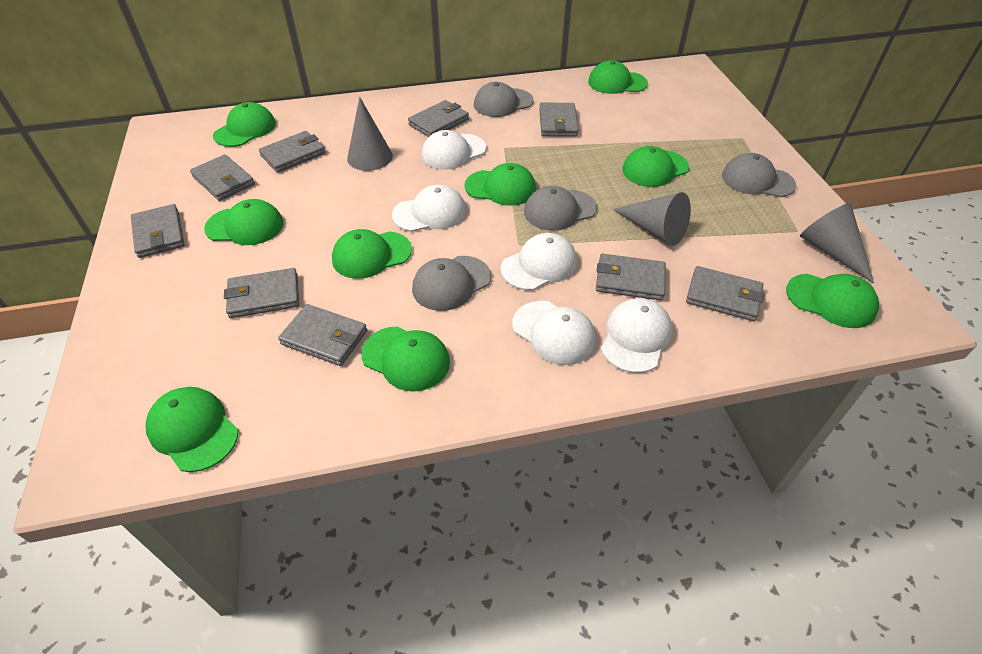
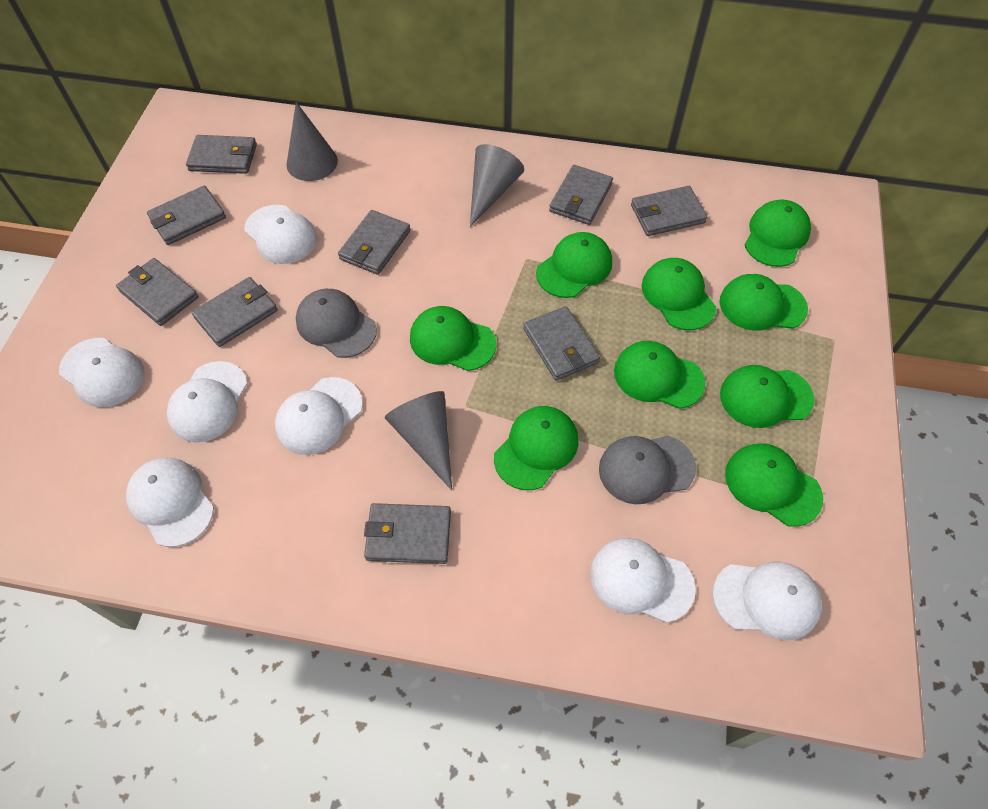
grey cap: 4 -> 2
white cap: 5 -> 7

